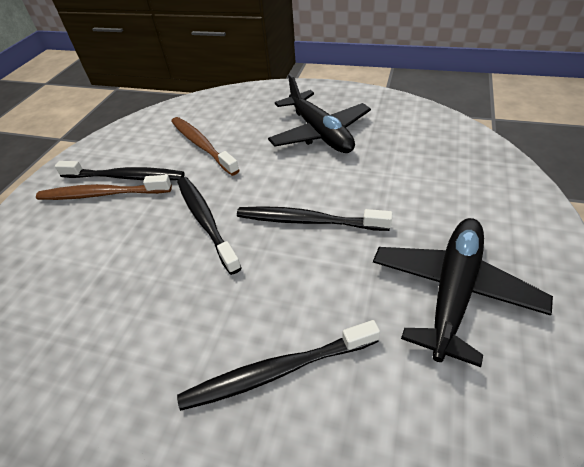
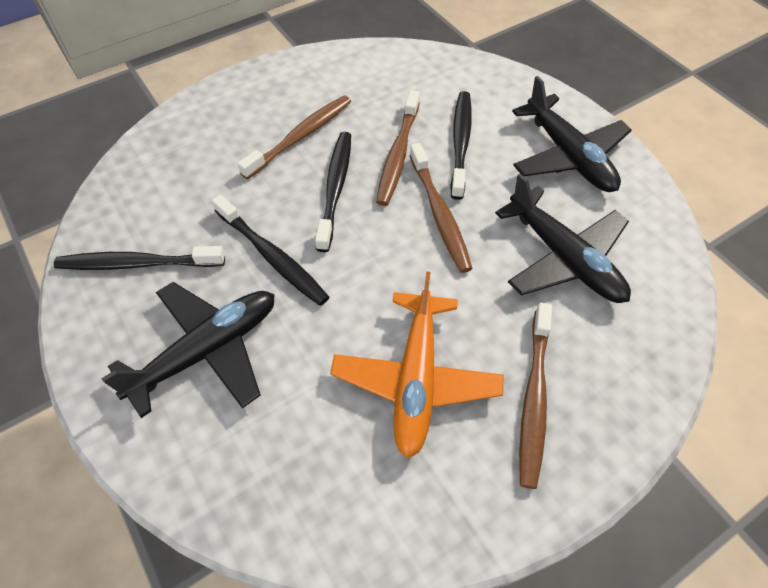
black plane: 2 -> 3
brown toothbrush: 2 -> 4
orange plane: 0 -> 1

